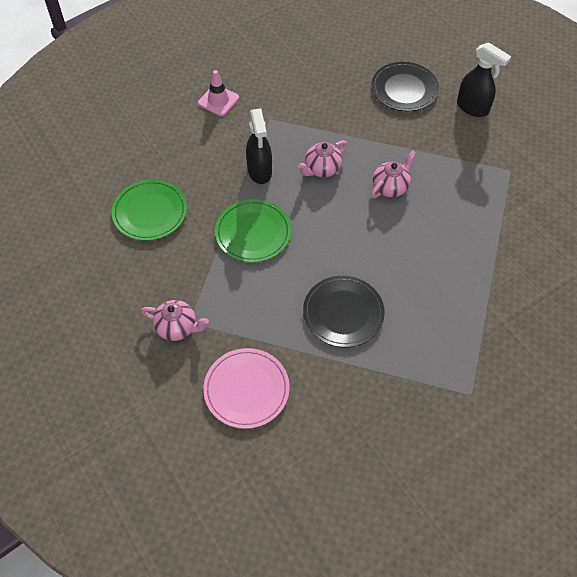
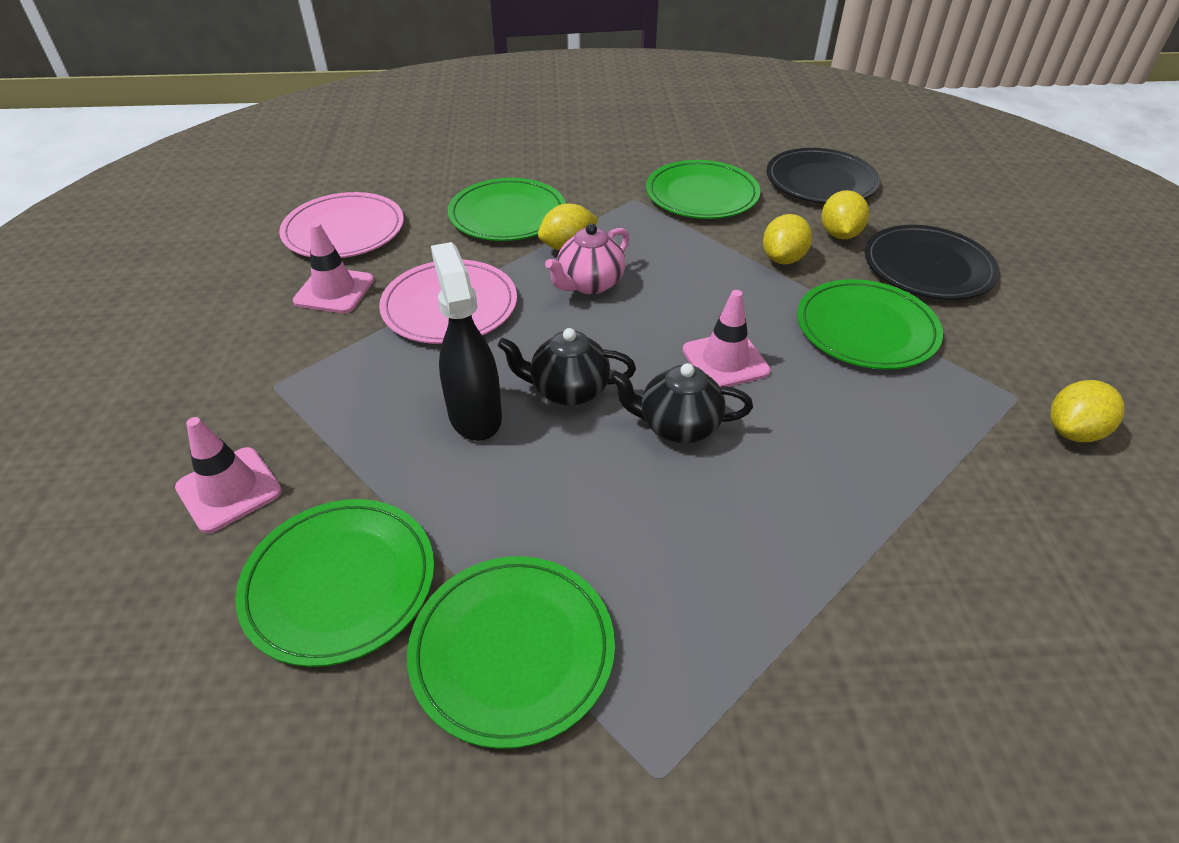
black spray bottle: 2 -> 1
black teapot: 0 -> 2
green plate: 2 -> 5
pink plate: 1 -> 2
pink teapot: 3 -> 1
pink traffic cone: 1 -> 3
yellow lemon: 0 -> 4

